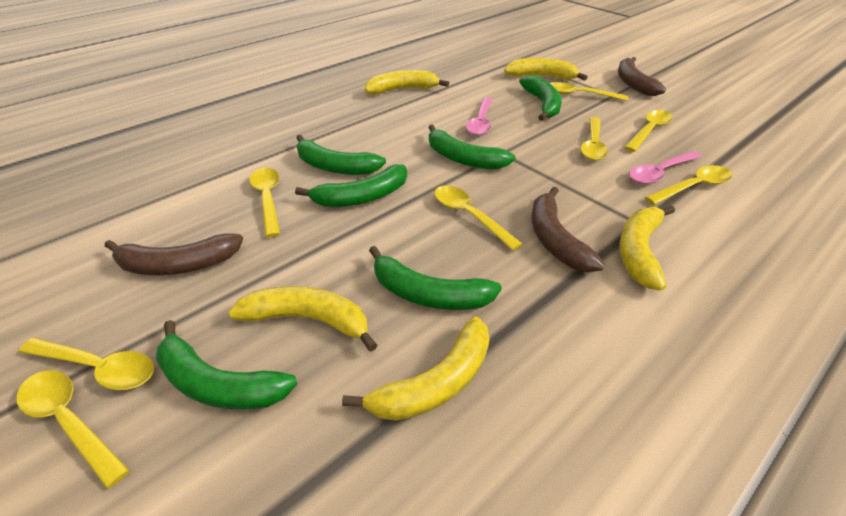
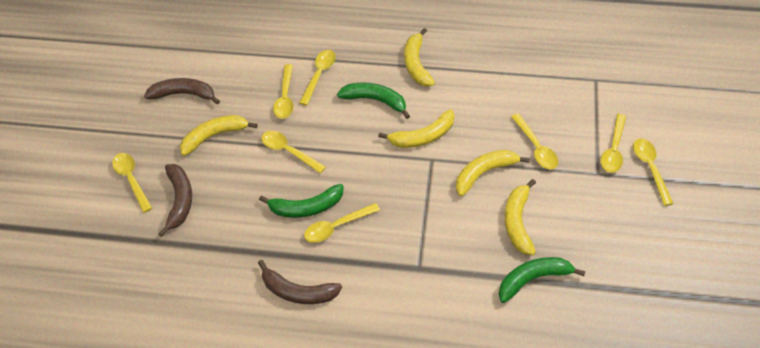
green banana: 6 -> 3
pink spoon: 2 -> 0

